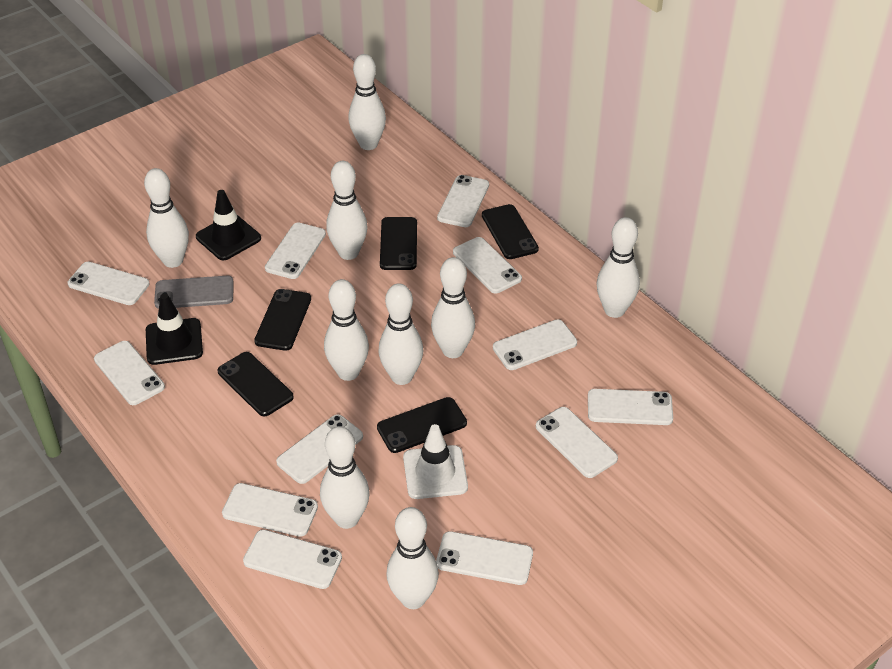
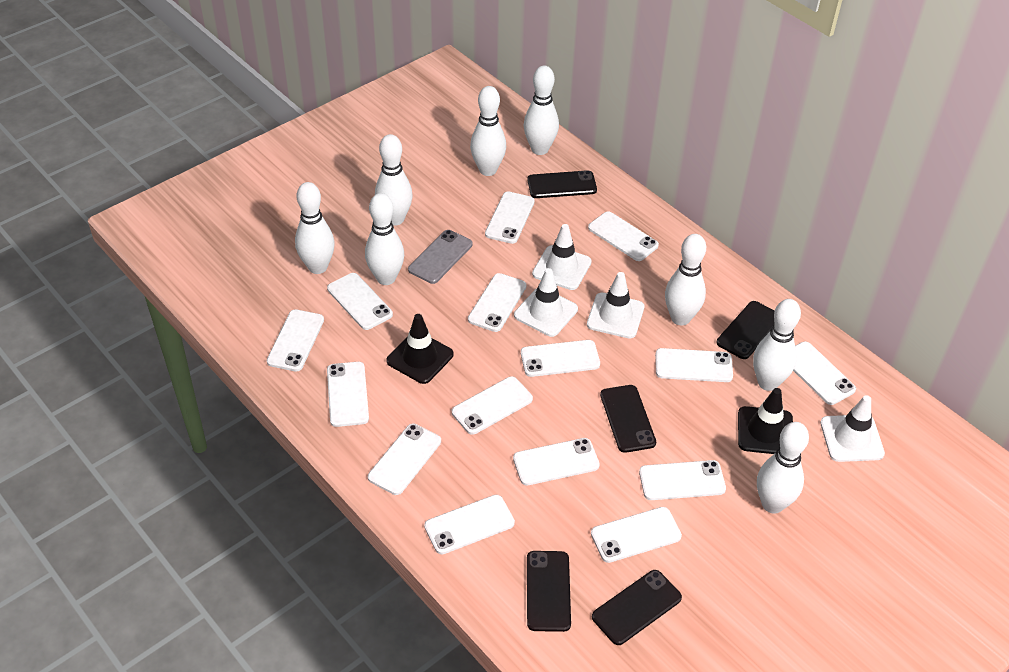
white bowling pin: 9 -> 8
white phone: 12 -> 15
white traffic cone: 1 -> 4

